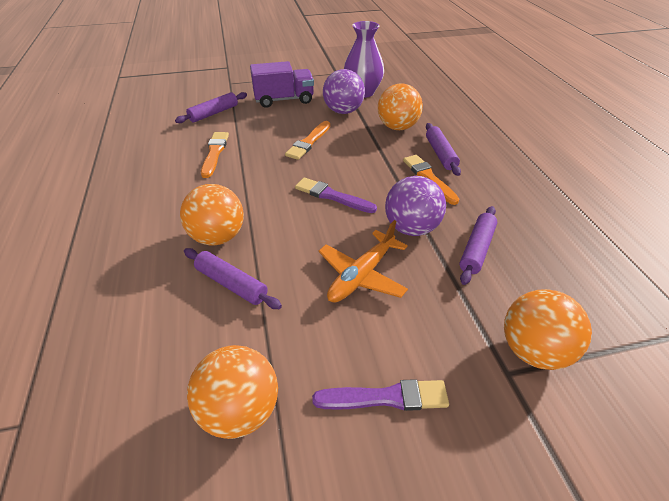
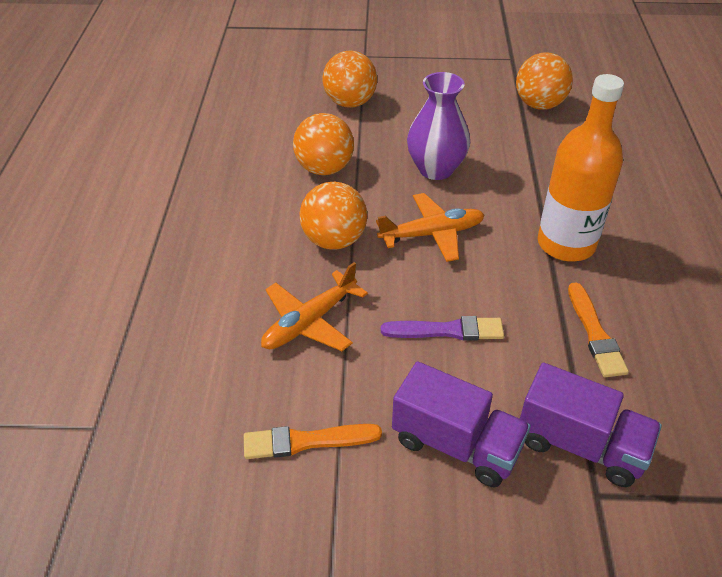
orange bottle: 0 -> 1
orange brush: 3 -> 2
orange plane: 1 -> 2
purple ball: 2 -> 0
purple brush: 2 -> 1
purple rolling pin: 4 -> 0
purple truck: 1 -> 2

